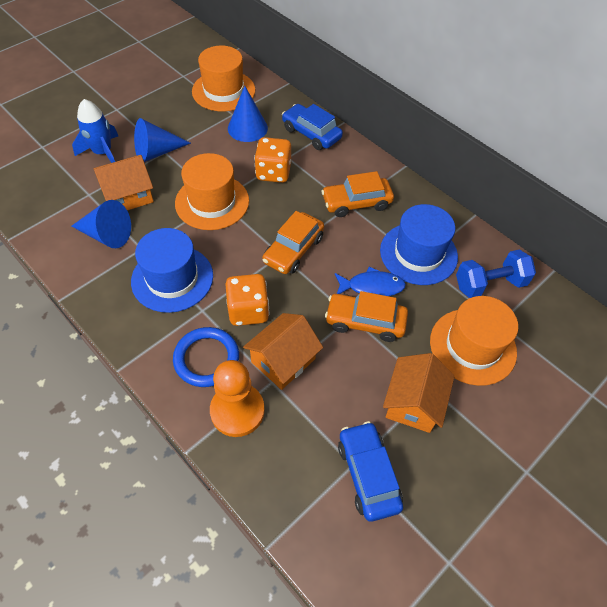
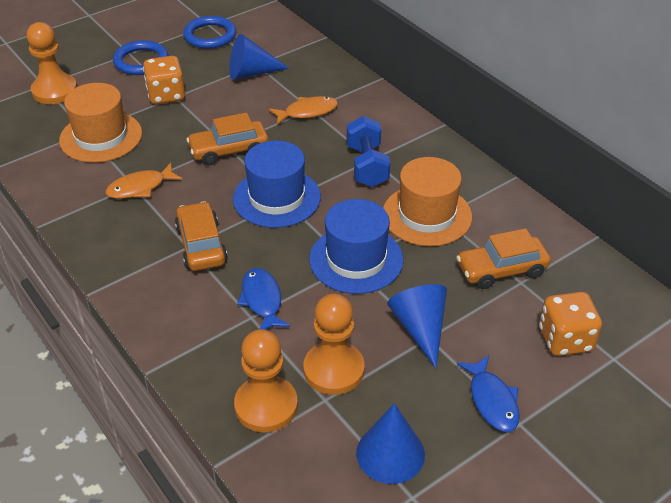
blue car: 2 -> 0
blue fish: 1 -> 2
blue ring: 1 -> 2
blue rocket: 1 -> 0
orange fish: 0 -> 2
orange hat: 3 -> 2
orange house: 3 -> 0
orange pawn: 1 -> 3

